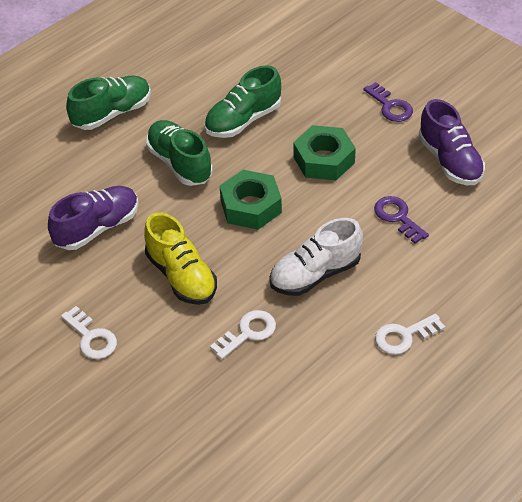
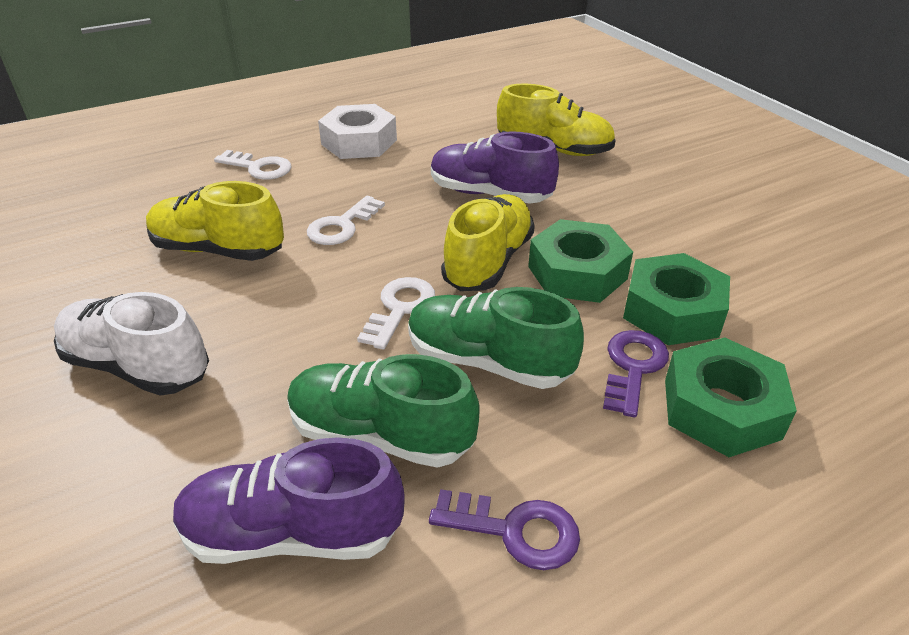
green nut: 2 -> 3
green shoe: 3 -> 2
white nut: 0 -> 1
yellow shoe: 1 -> 3

